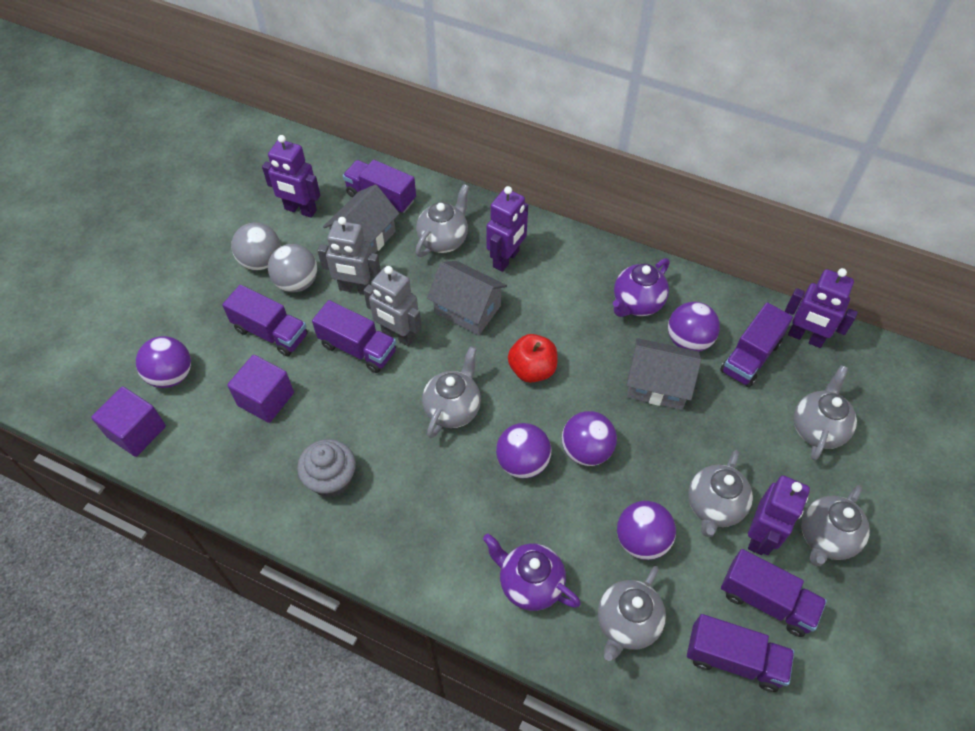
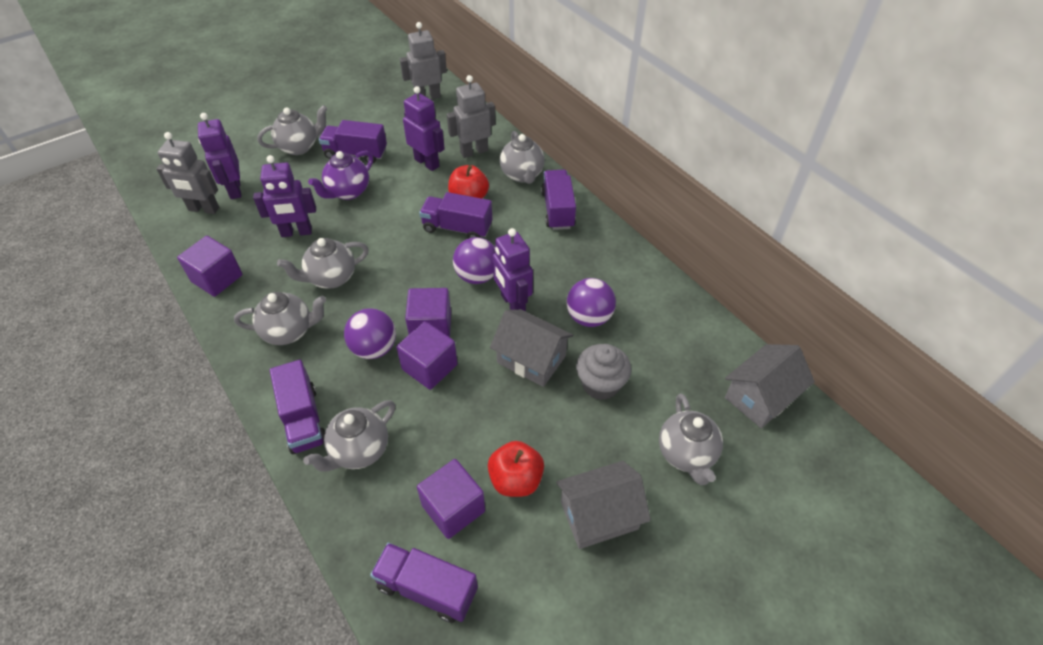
grey ball: 2 -> 0
grey robot: 2 -> 3
purple ball: 5 -> 3
purple cube: 2 -> 4
purple teapot: 2 -> 1
purple truck: 6 -> 5
red apple: 1 -> 2

